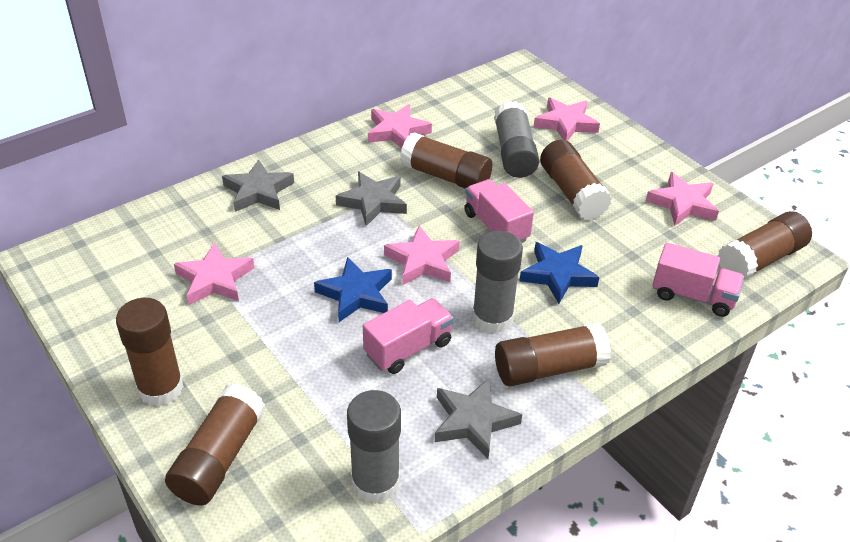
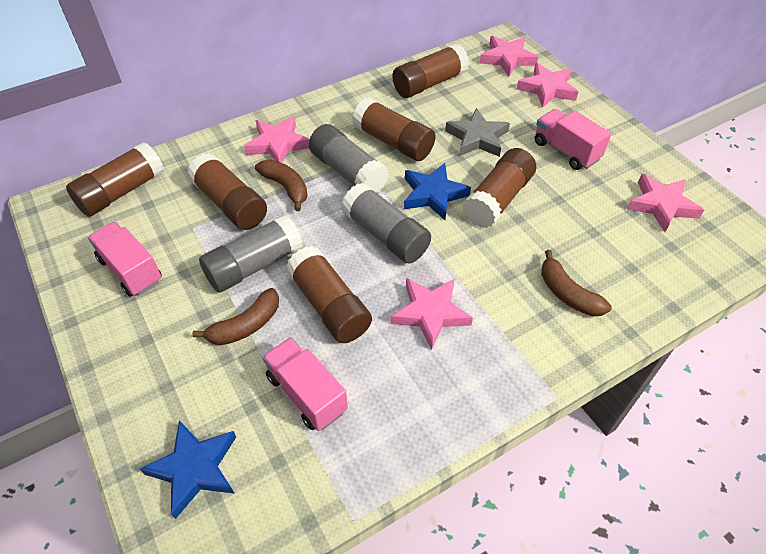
brown banana: 0 -> 3
grey star: 3 -> 1

